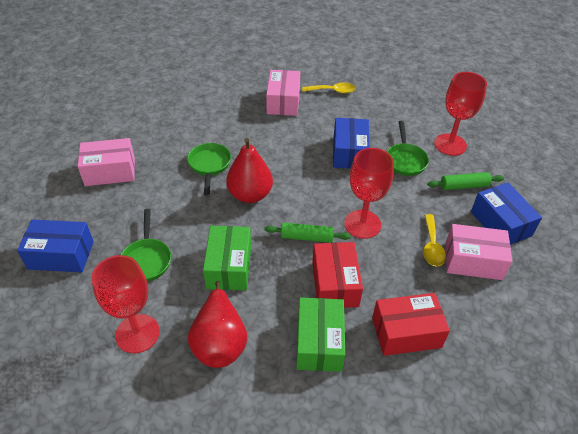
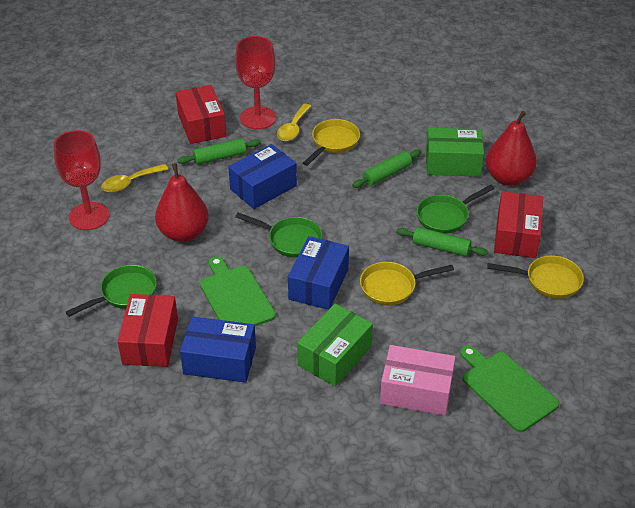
green cutting board: 0 -> 2
green rolling pin: 2 -> 3
pink box: 3 -> 1
red box: 2 -> 3
red goblet: 3 -> 2
yellow pan: 0 -> 3

